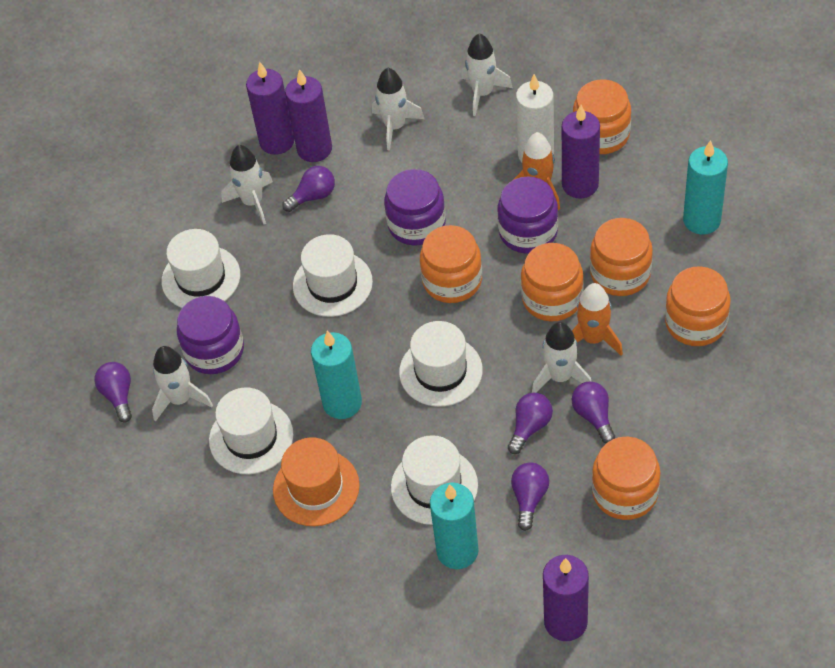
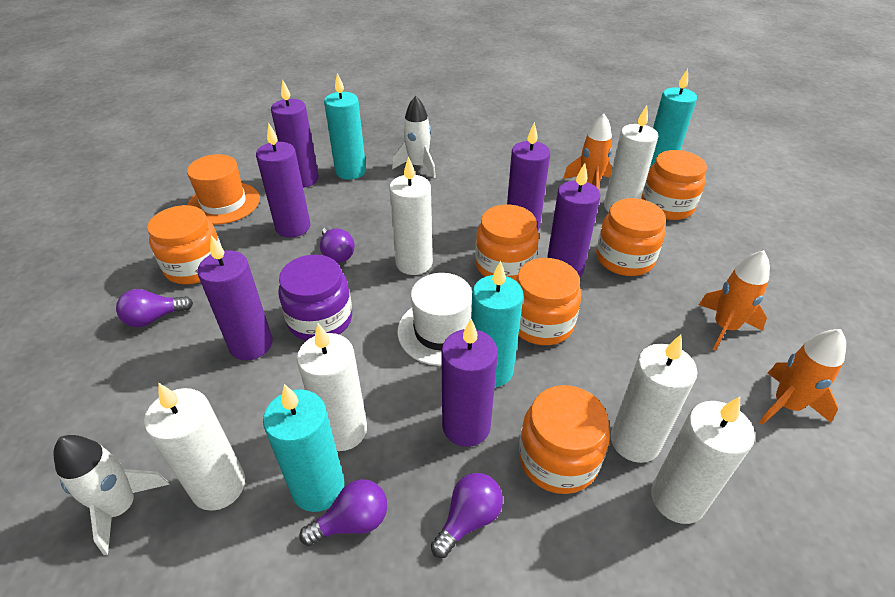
orange rocket: 2 -> 3
purple candle: 4 -> 6
purple jar: 3 -> 1
purple light bulb: 5 -> 4
turquoise candle: 3 -> 4
white candle: 1 -> 6
white hat: 5 -> 1
white rocket: 5 -> 2

